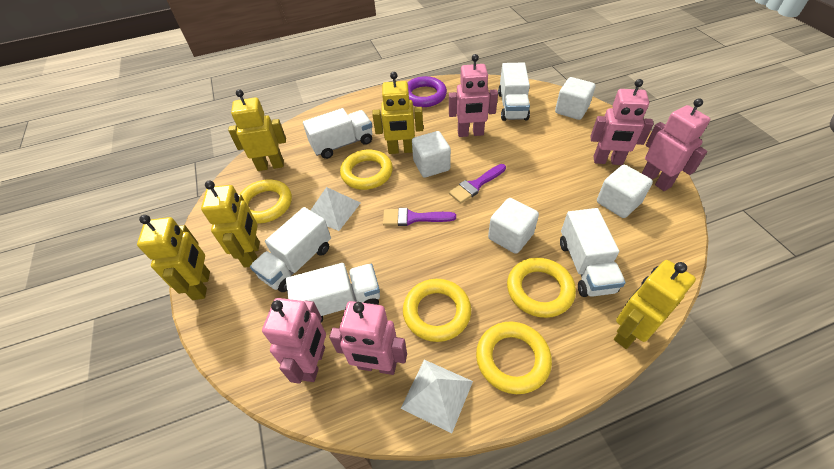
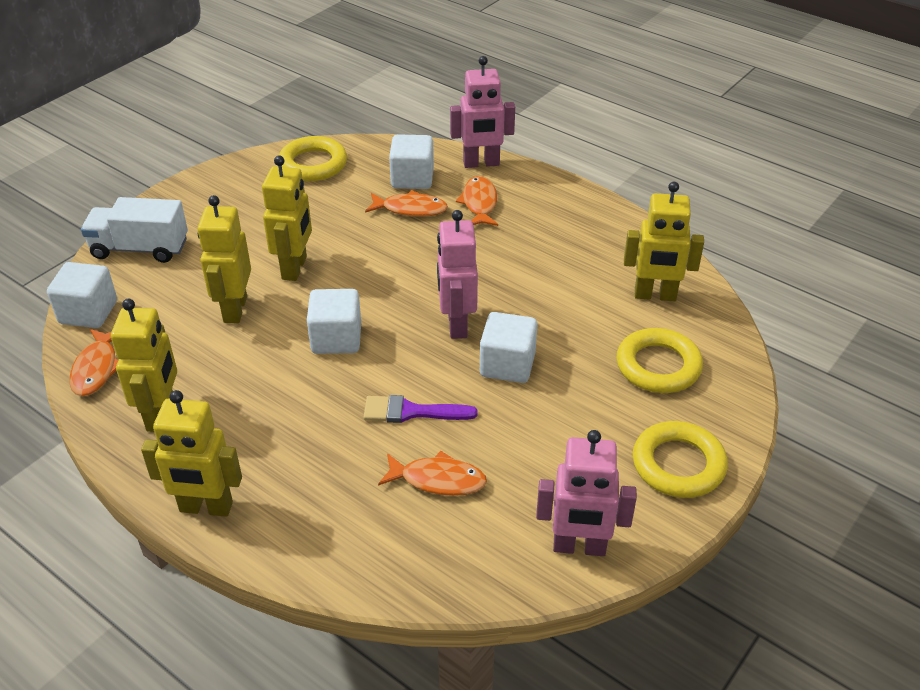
orange fish: 0 -> 4
pink robot: 5 -> 3
purple brush: 2 -> 1
purple ring: 1 -> 0
white pyramid: 2 -> 0
white truck: 5 -> 1
yellow ring: 5 -> 3

